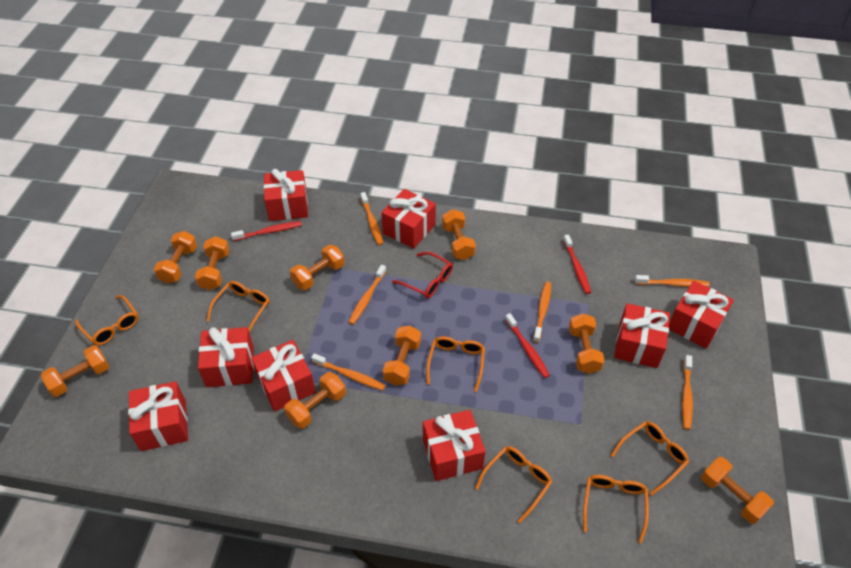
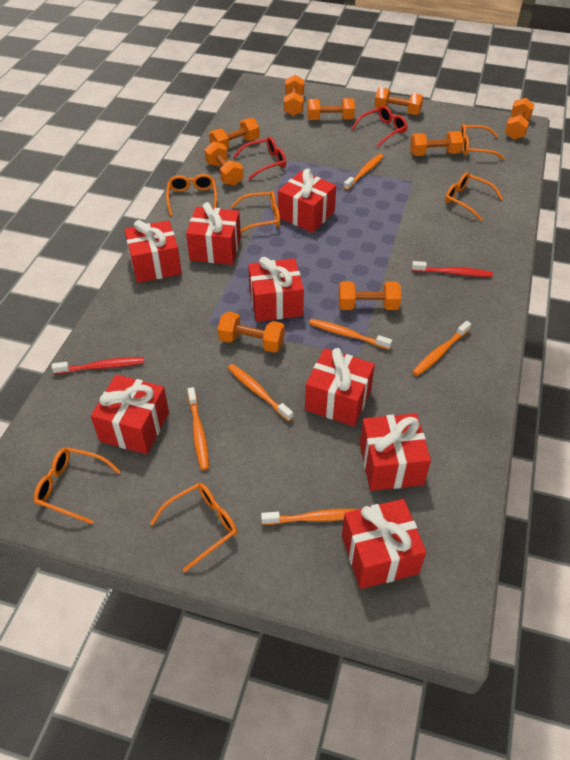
red glasses: 1 -> 2
red toothbrush: 3 -> 2

